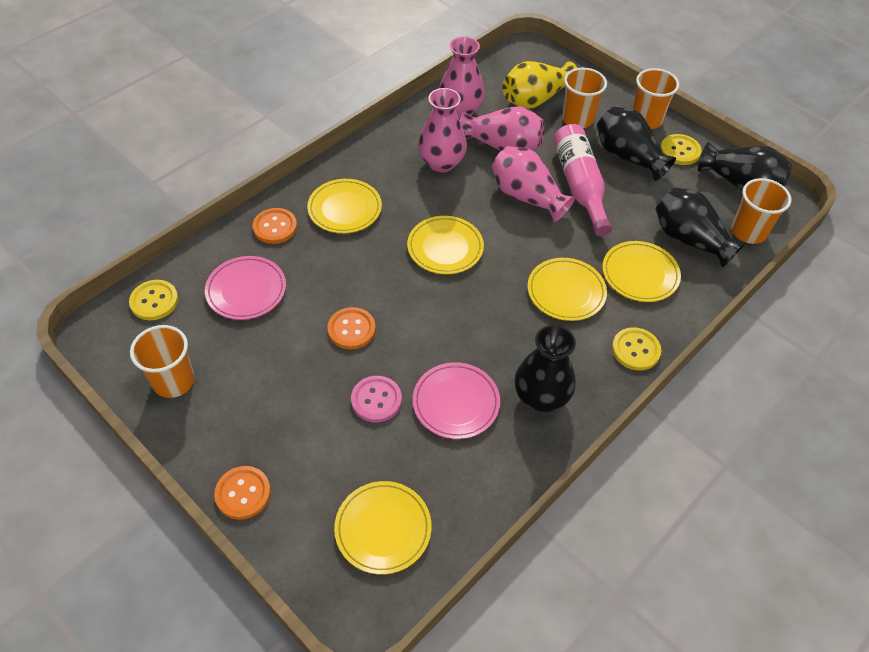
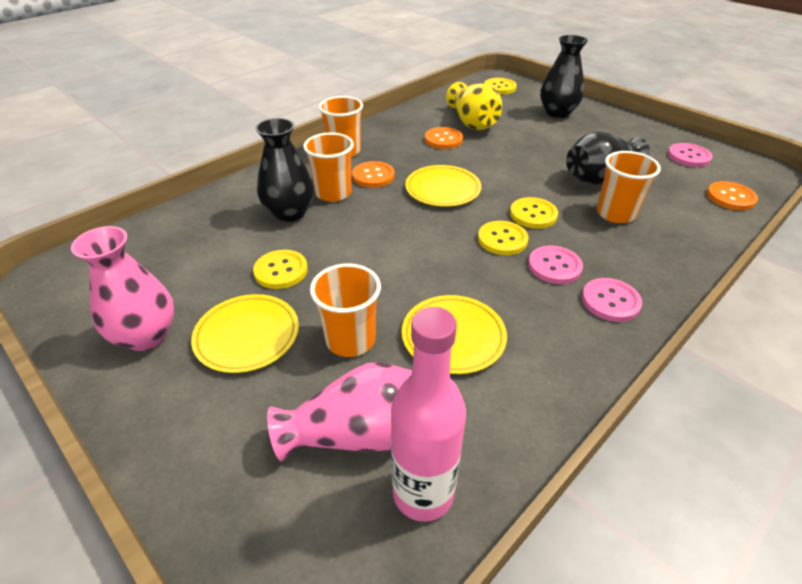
black vase: 4 -> 3
pink button: 1 -> 3
pink plate: 2 -> 0
pink vase: 4 -> 2
yellow button: 3 -> 4
yellow plate: 5 -> 3

